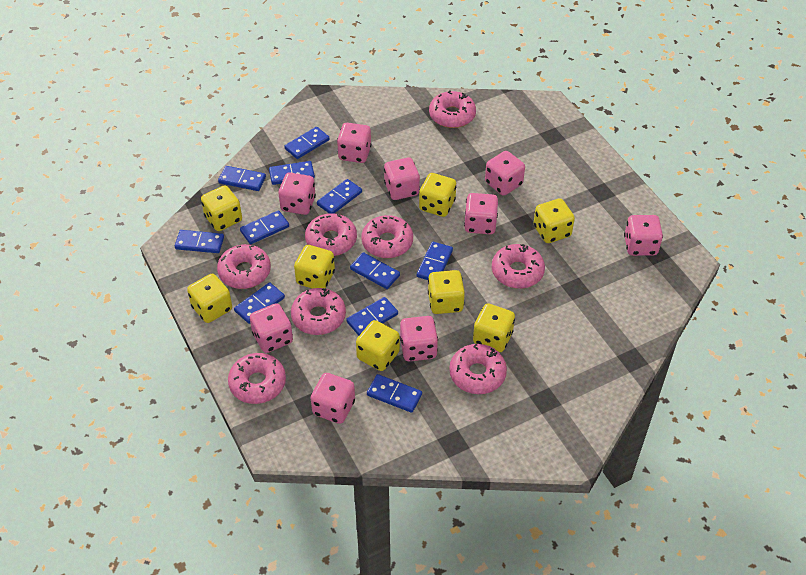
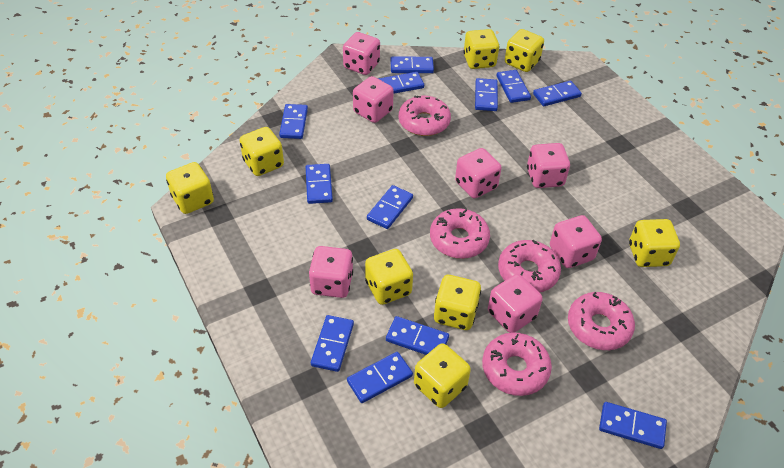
blue domino: 11 -> 12
pink dice: 9 -> 7
pink donut: 8 -> 5

